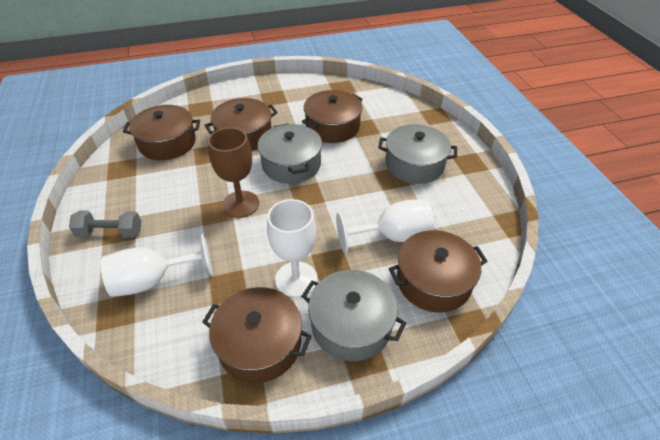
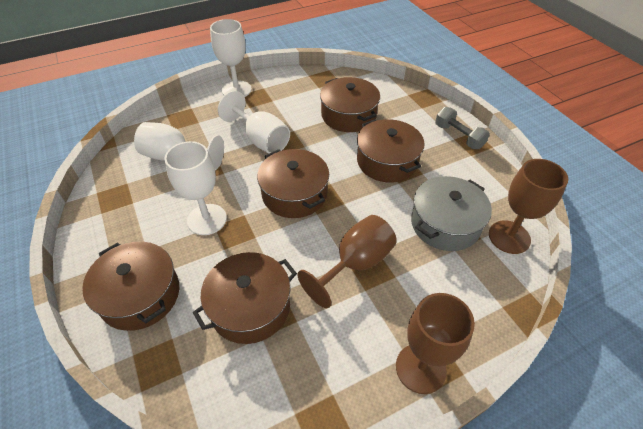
brown goblet: 1 -> 3
grey pot: 3 -> 1
white goblet: 3 -> 4

